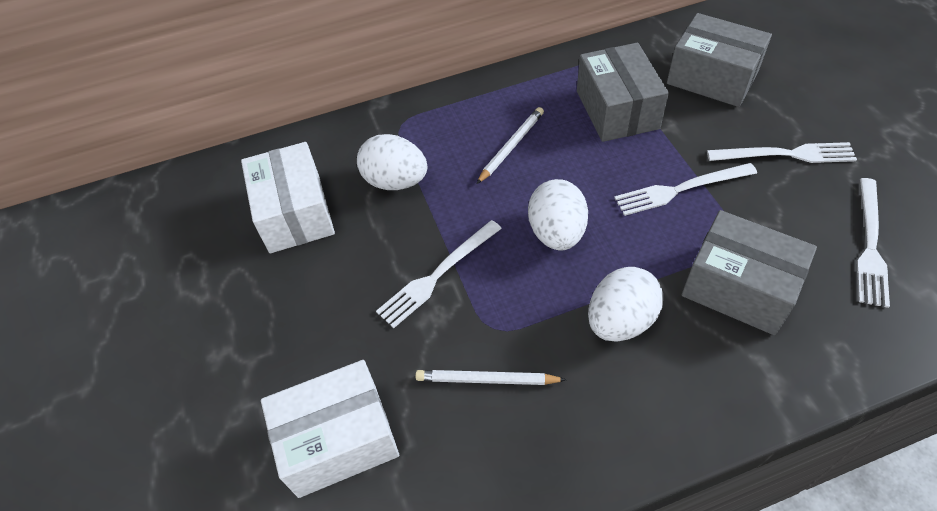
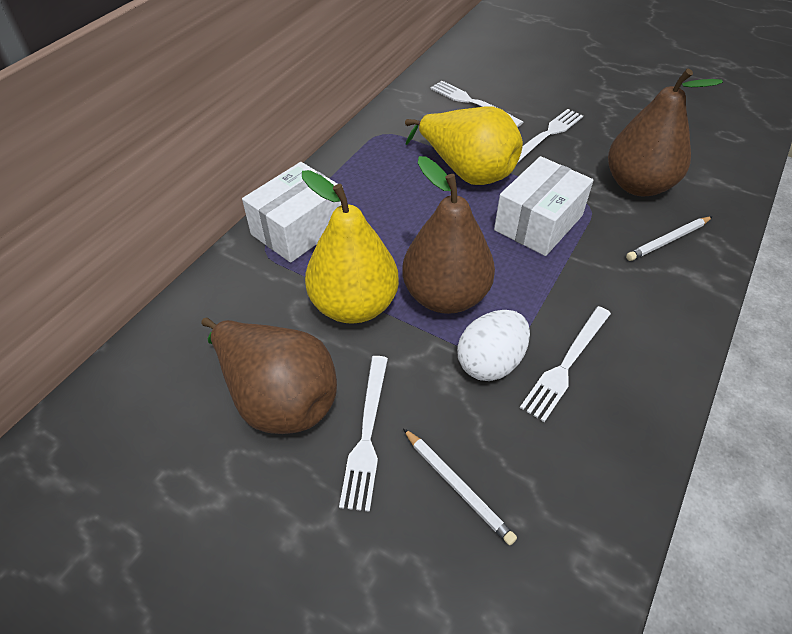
brown pear: 0 -> 3
grey box: 3 -> 0
white egg: 3 -> 1
yellow pear: 0 -> 2

